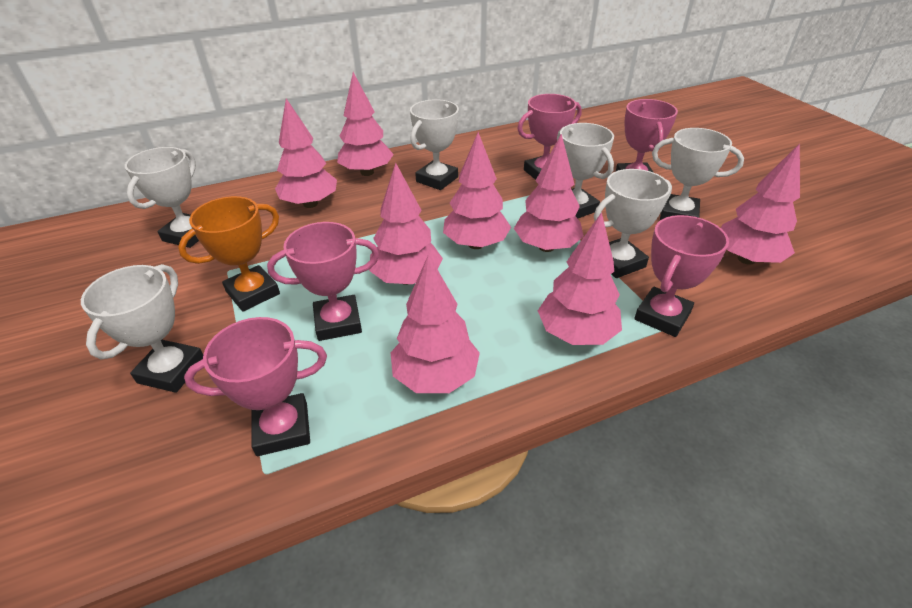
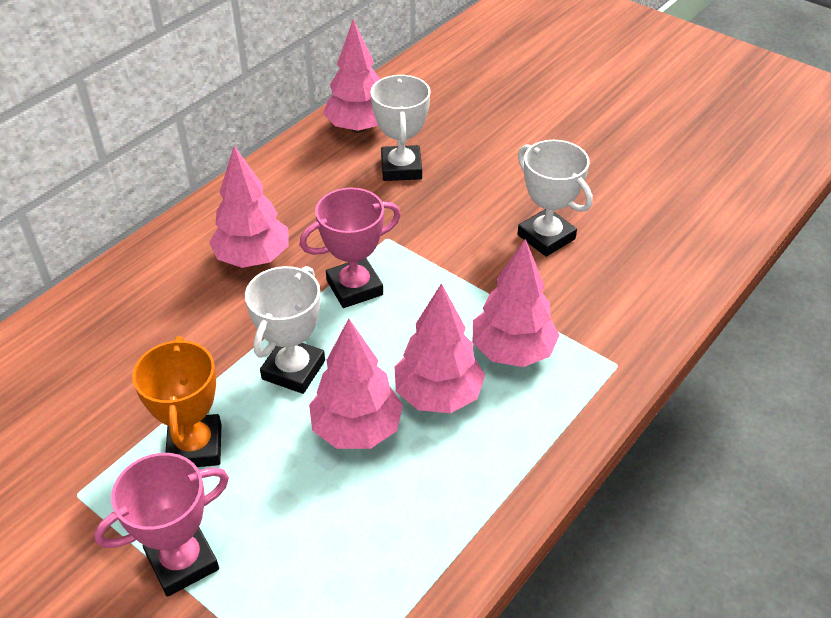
pink tree: 8 -> 5
pink trophy: 5 -> 2
white trophy: 6 -> 3

